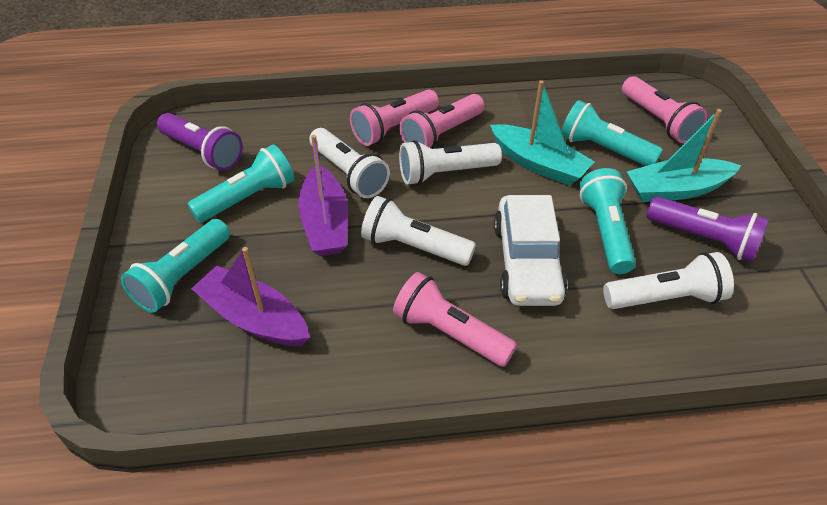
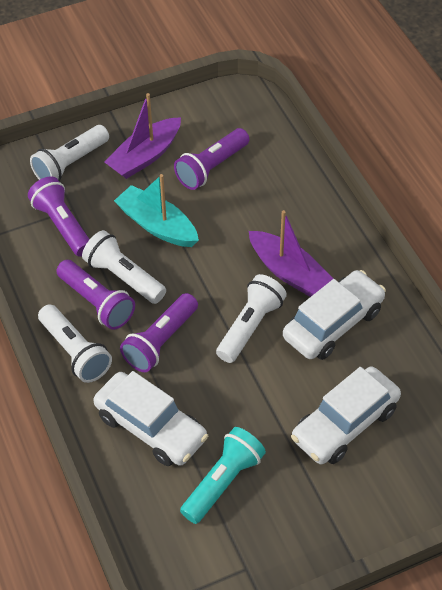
pink flashlight: 4 -> 0
purple flashlight: 2 -> 4
turquoise boat: 2 -> 1
turquoise flashlight: 4 -> 1
white car: 1 -> 3

